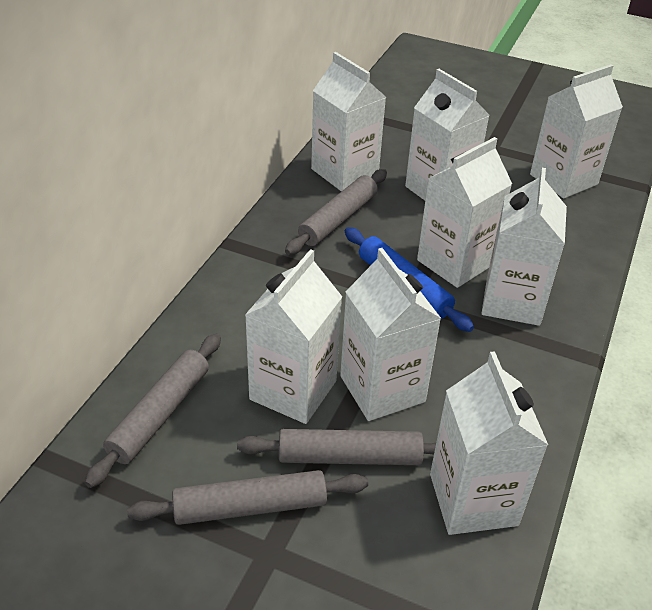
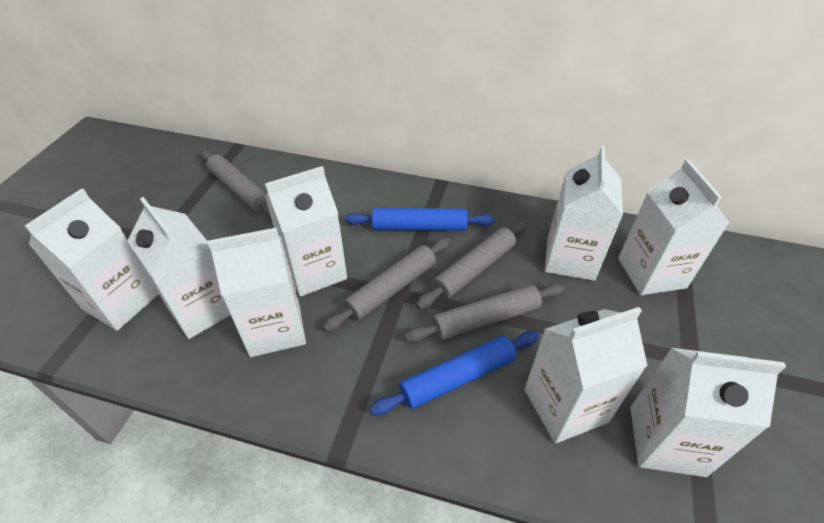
blue rolling pin: 1 -> 2

